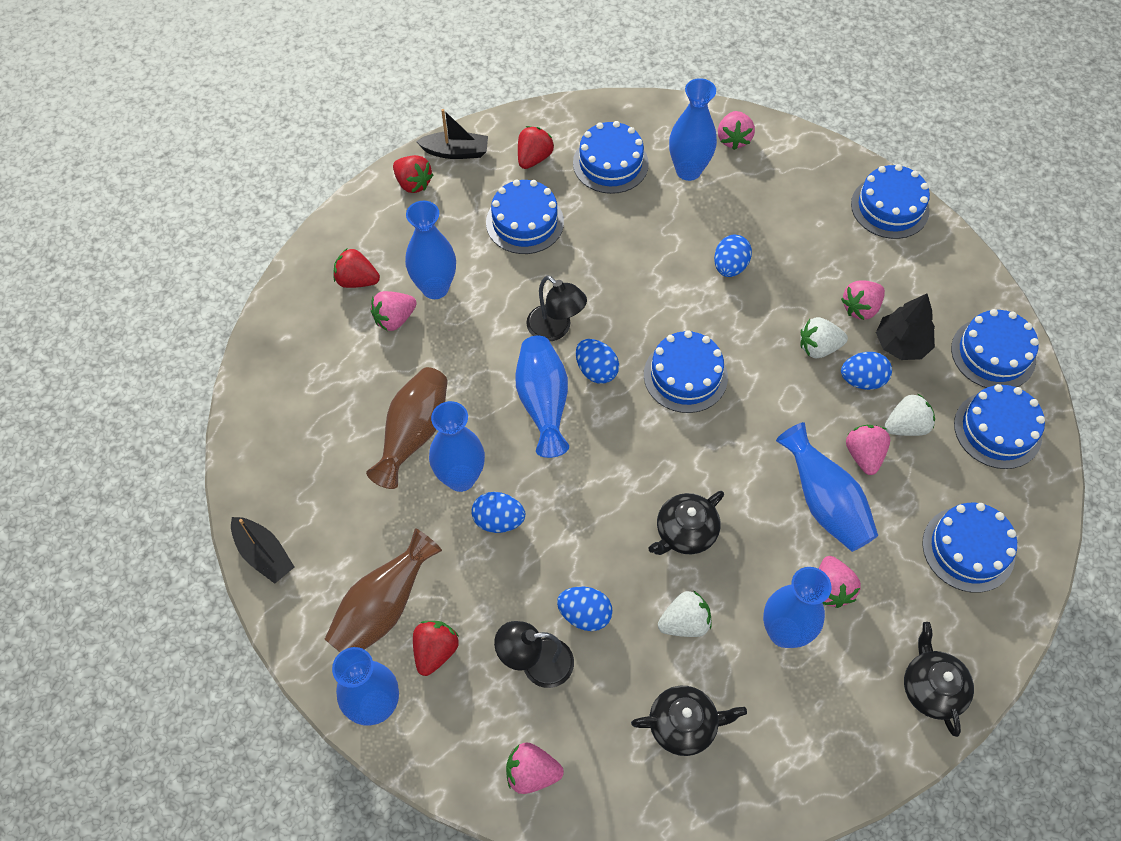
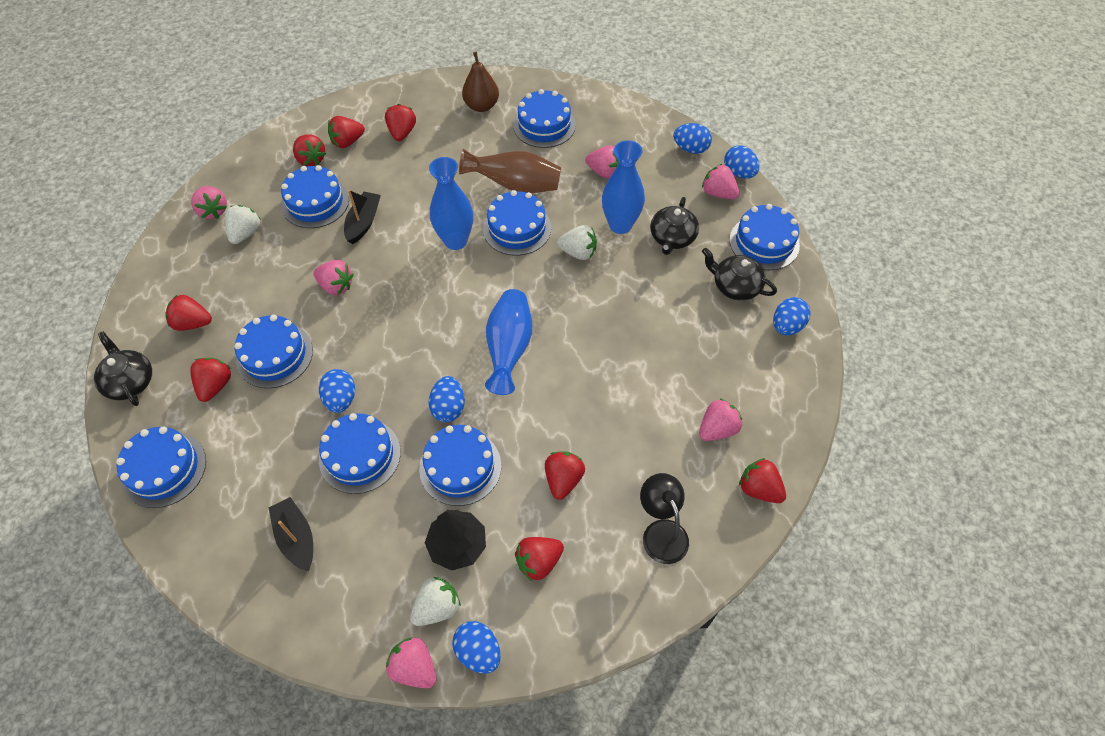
black lamp: 2 -> 1
blue cake: 7 -> 8
blue egg: 5 -> 6
blue vase: 7 -> 3
brown pear: 0 -> 1
brown vase: 2 -> 1
red strawberry: 4 -> 8

